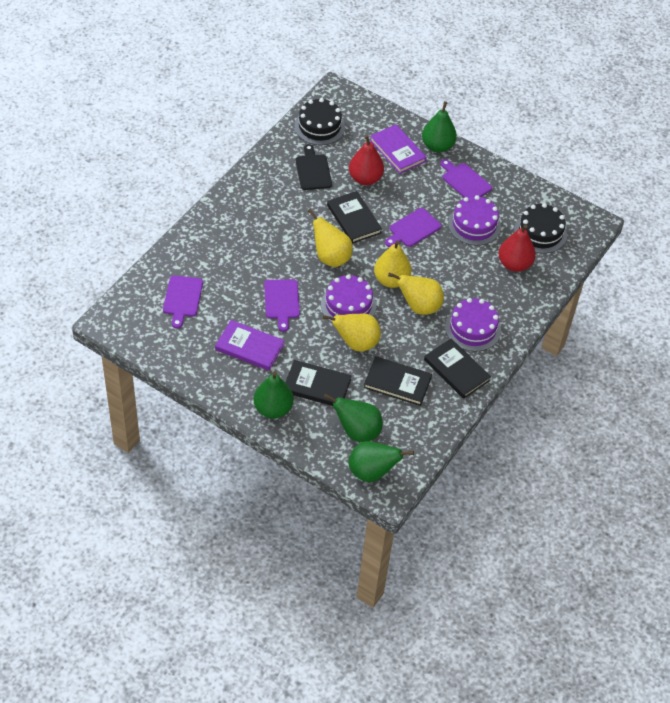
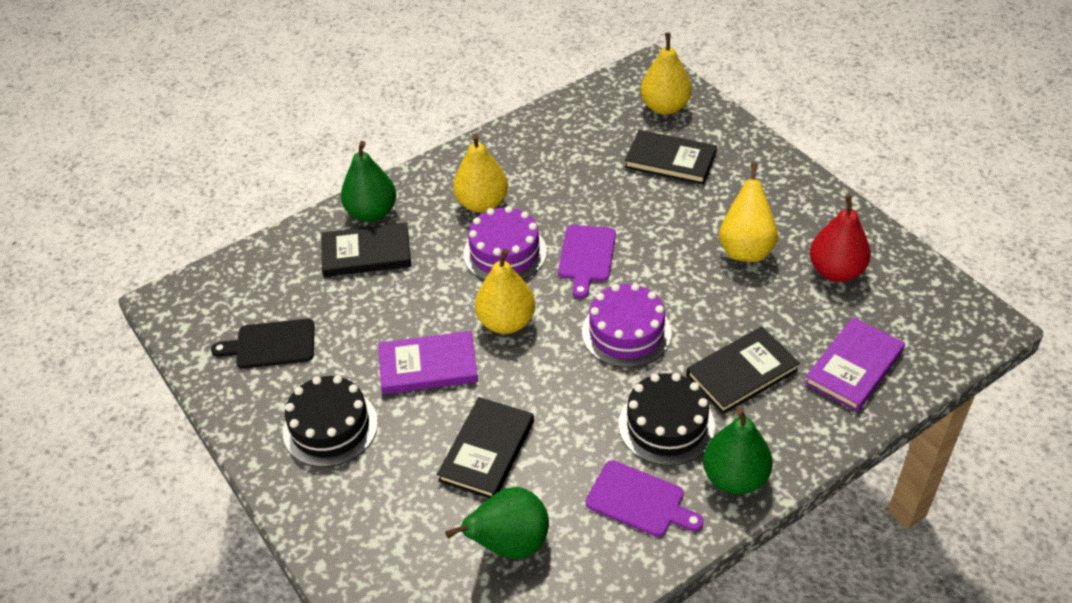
green pear: 4 -> 3
purple cake: 3 -> 2
purple cutting board: 4 -> 2
red pear: 2 -> 1

